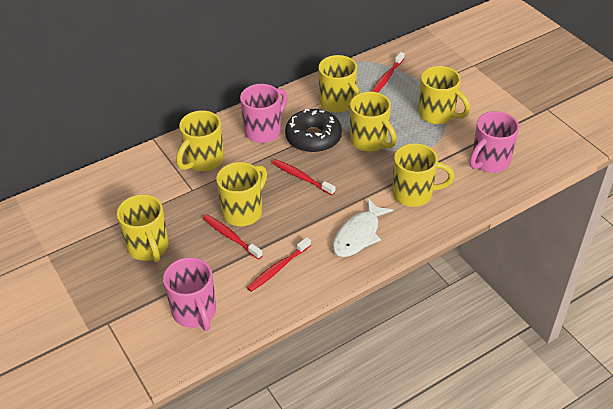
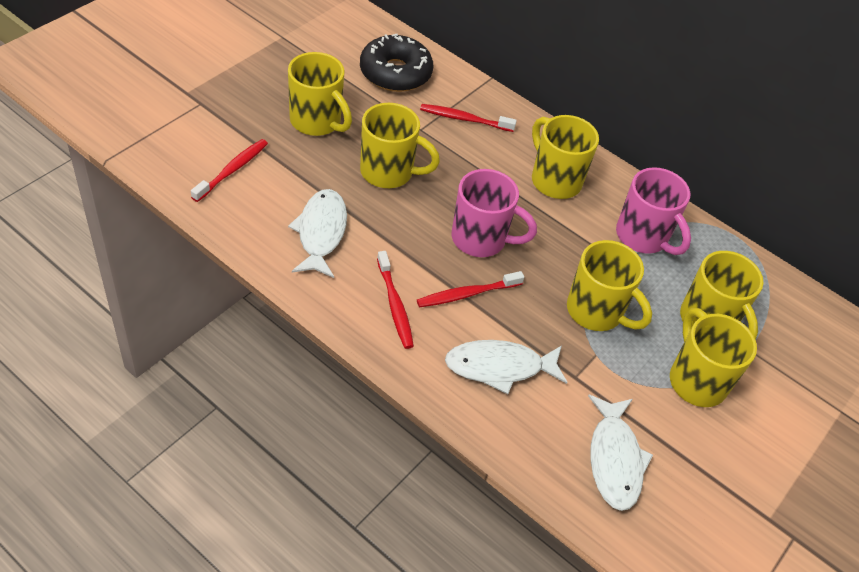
pink mug: 3 -> 2
white fish: 1 -> 3
yellow mug: 7 -> 6

